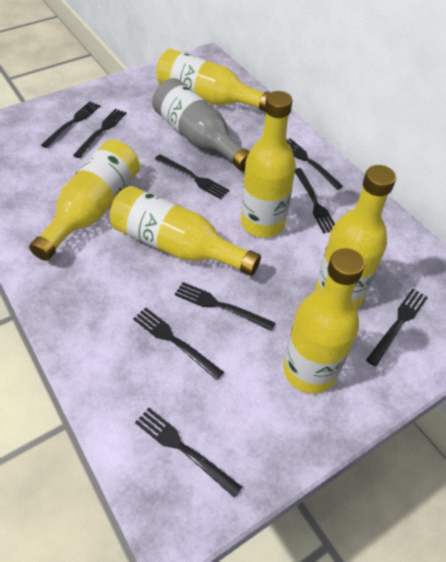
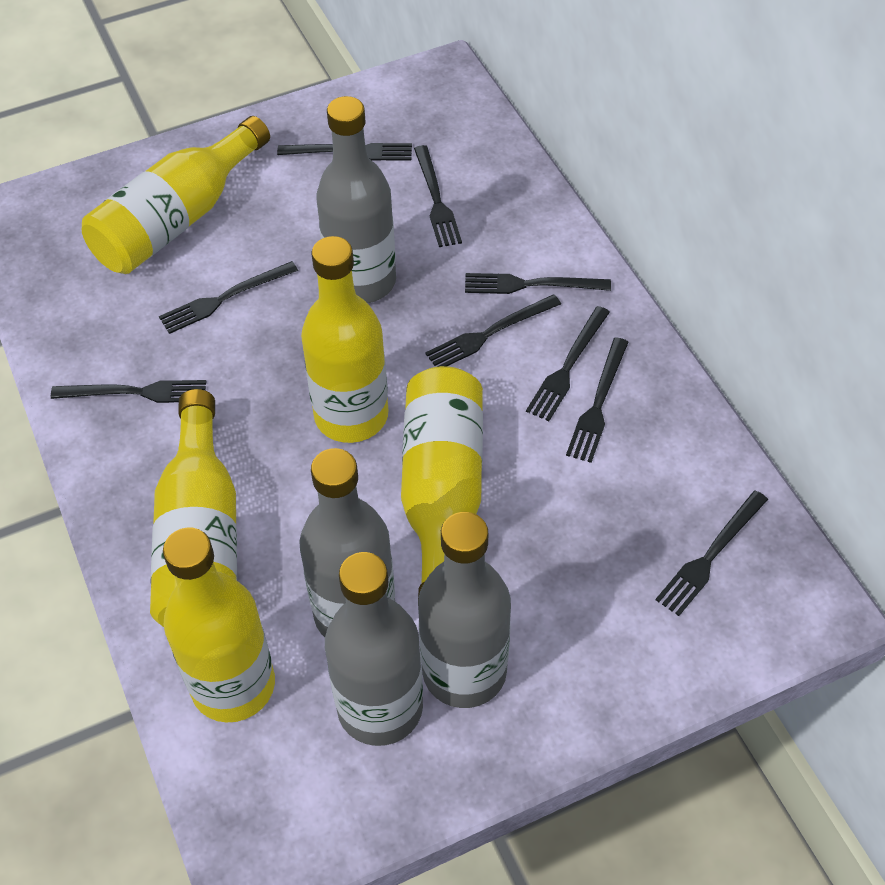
grey bottle: 1 -> 4
yellow bottle: 6 -> 5

